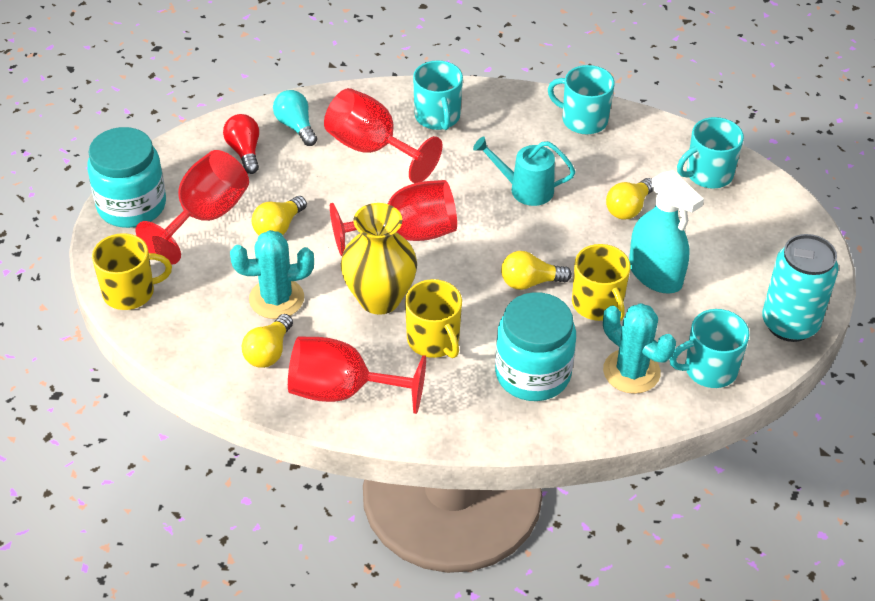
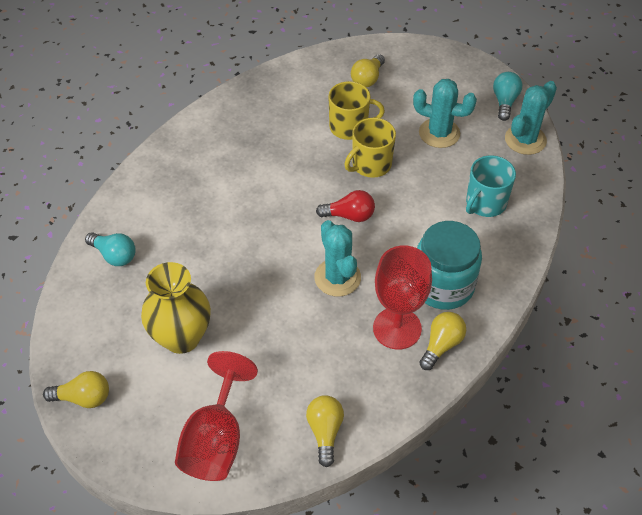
red goblet: 4 -> 2
turquoise cactus: 2 -> 3
turquoise can: 1 -> 0
turquoise jar: 2 -> 1
turquoise light bulb: 1 -> 2
turquoise mug: 4 -> 1
turquoise spray bottle: 1 -> 0
turquoise watering can: 1 -> 0
yellow mug: 3 -> 2

